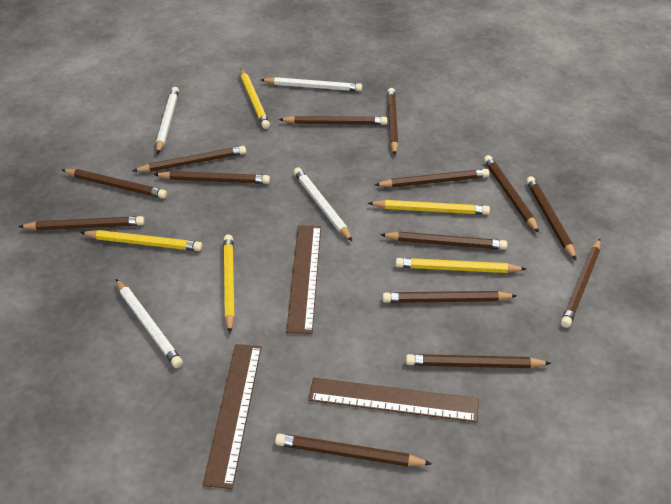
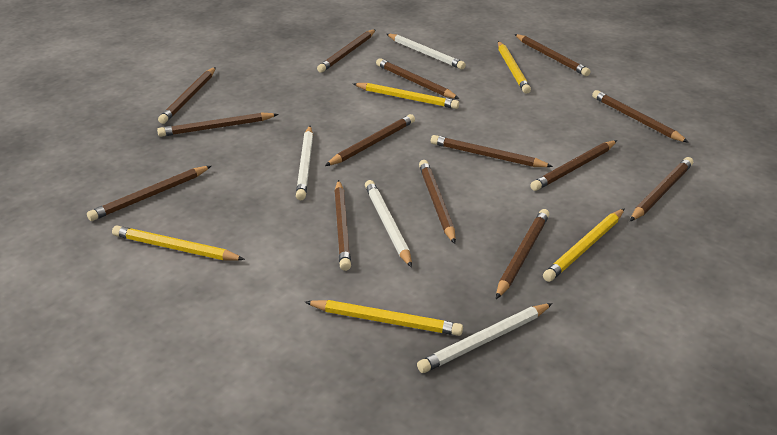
brown ruler: 3 -> 0

